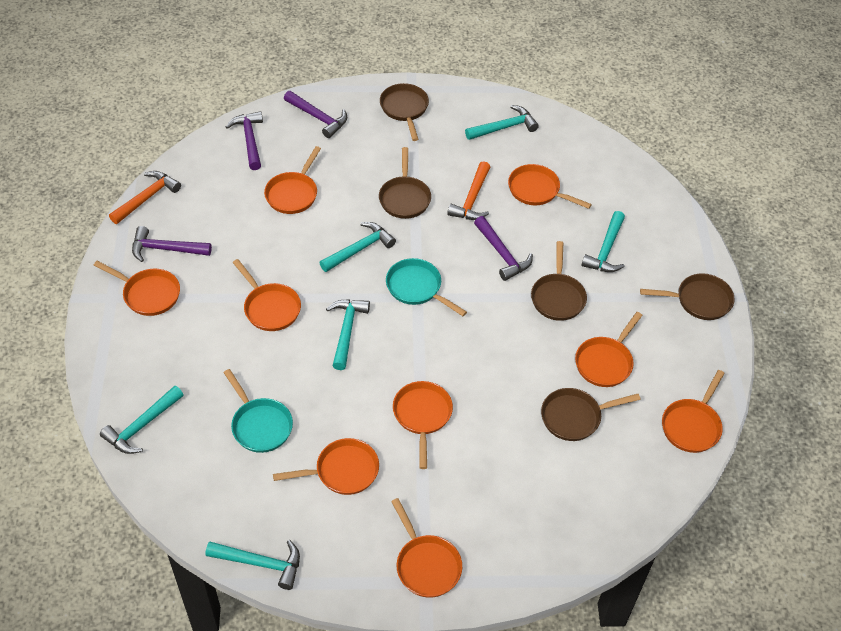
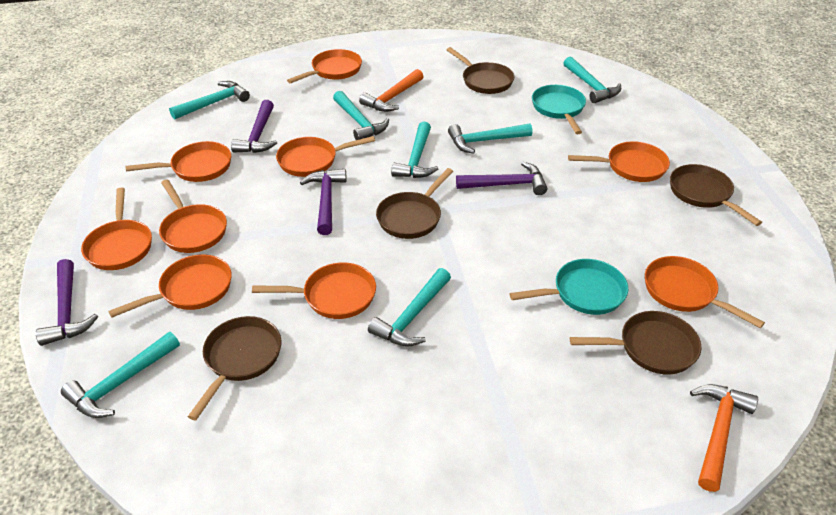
turquoise hammer: 6 -> 7

